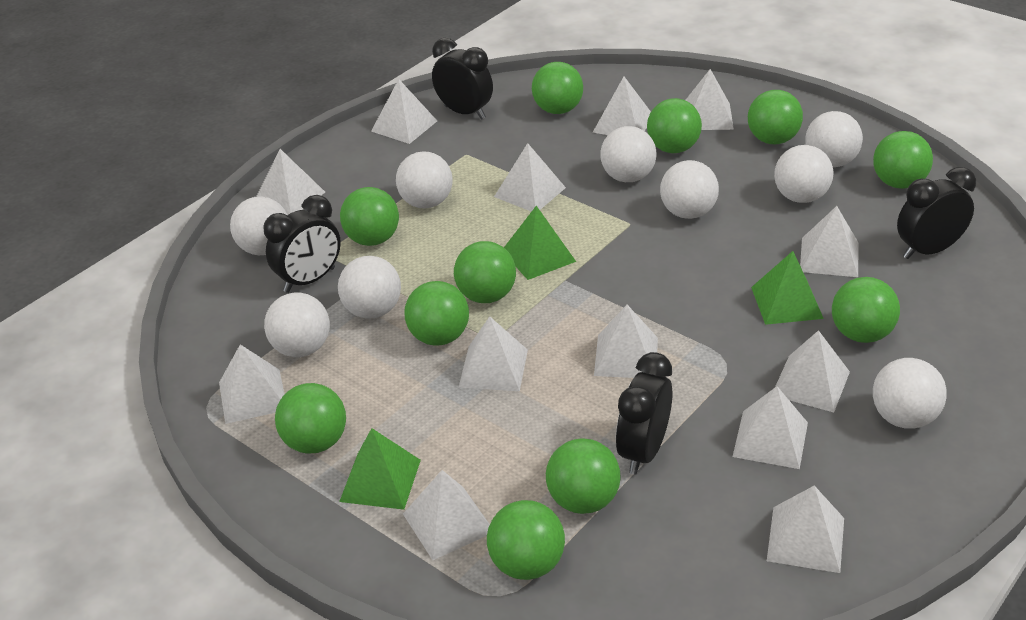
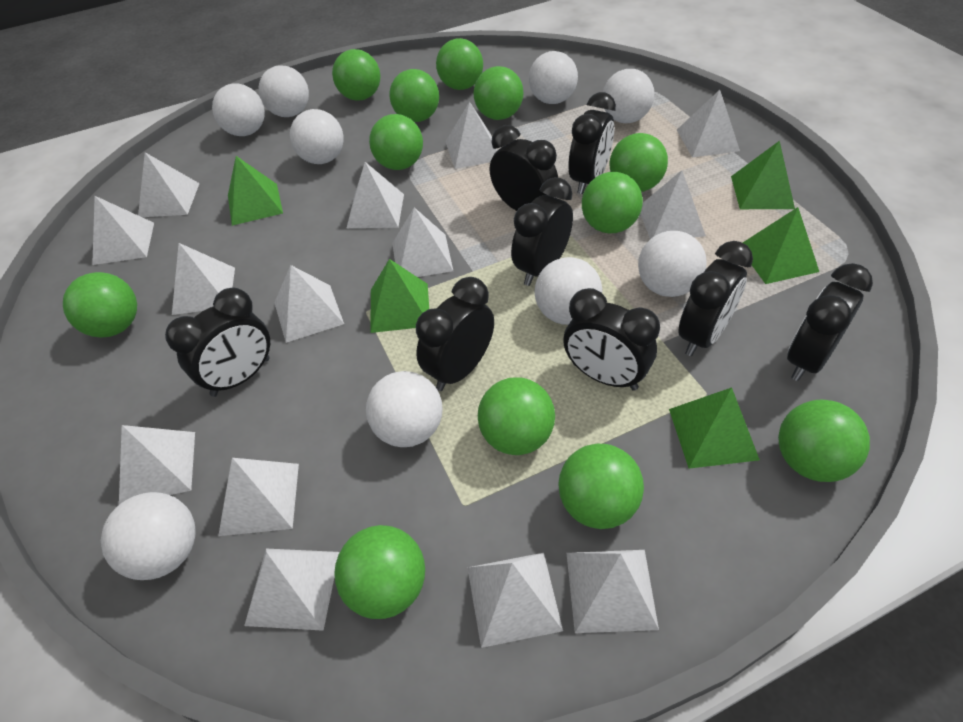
black clock: 4 -> 8
green ball: 11 -> 12
green pyramid: 3 -> 5
white pyramid: 13 -> 14

